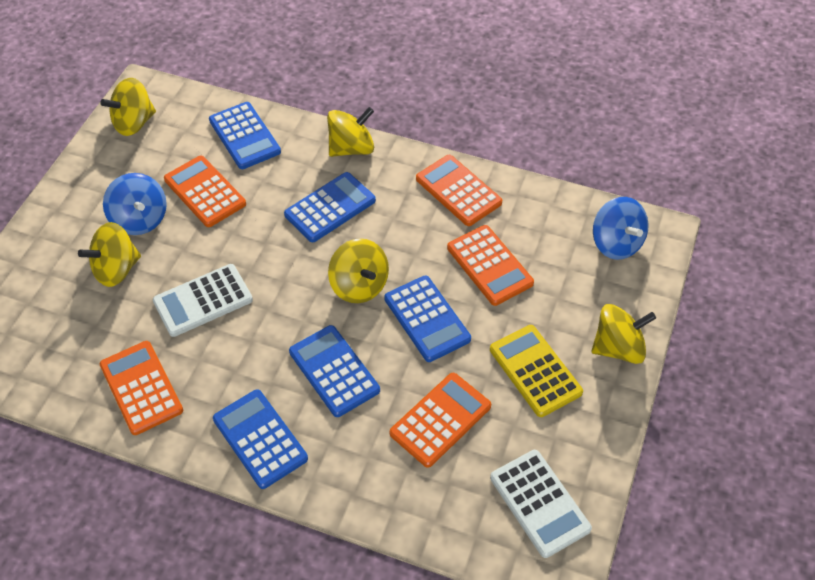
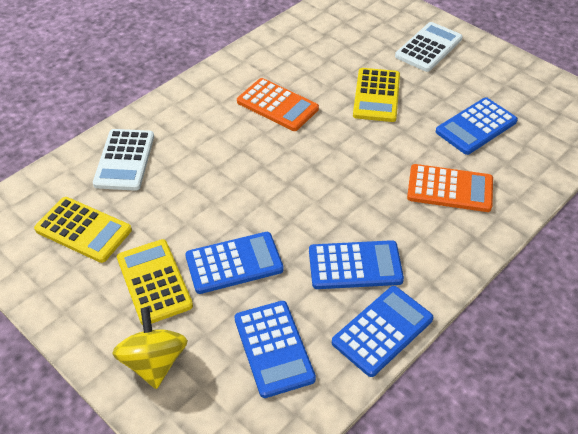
blue spinning top: 2 -> 0
orange calculator: 5 -> 2
yellow calculator: 1 -> 3
yellow spinning top: 5 -> 1

